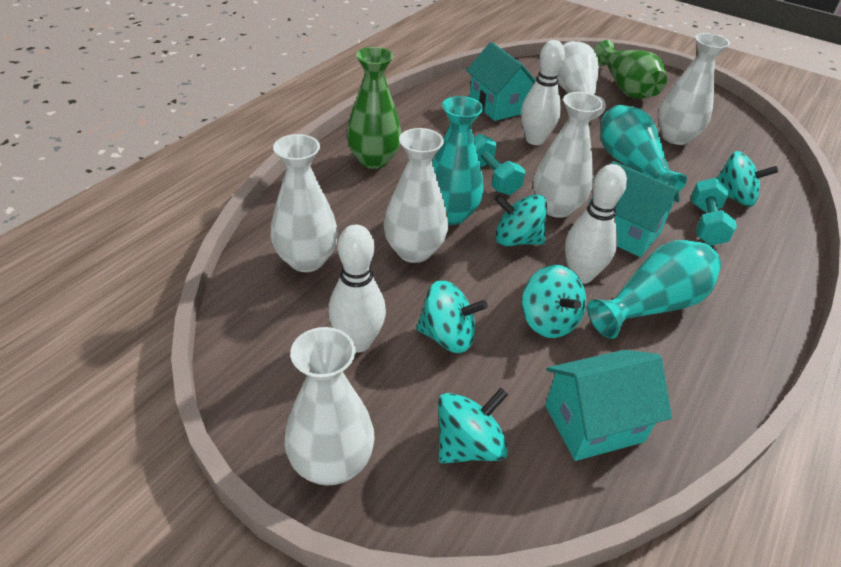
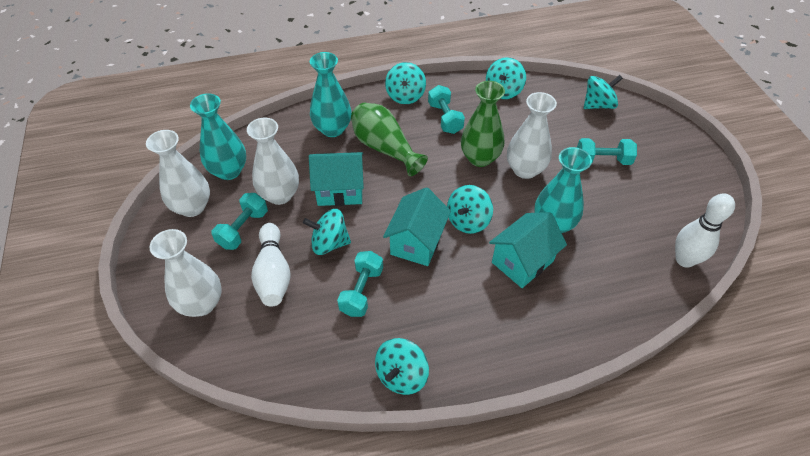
turquoise dumbbell: 2 -> 4
turquoise spinning top: 5 -> 6
white bowling pin: 3 -> 2
white vase: 6 -> 4

